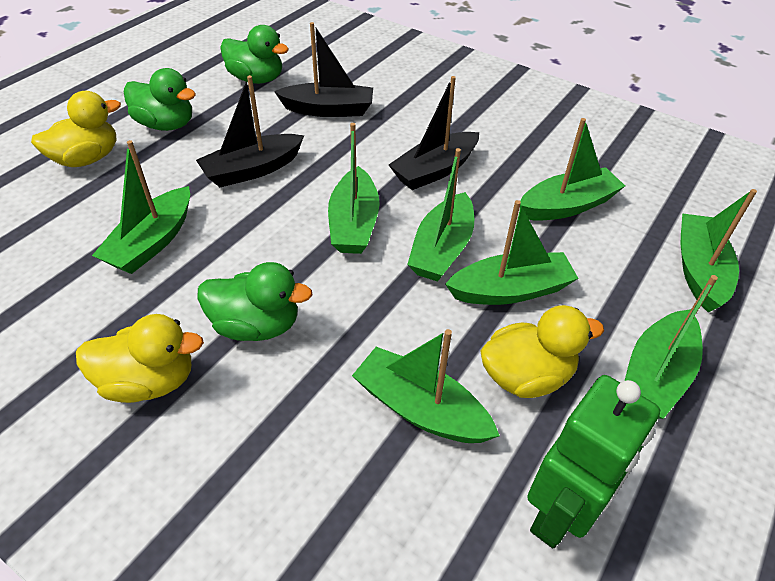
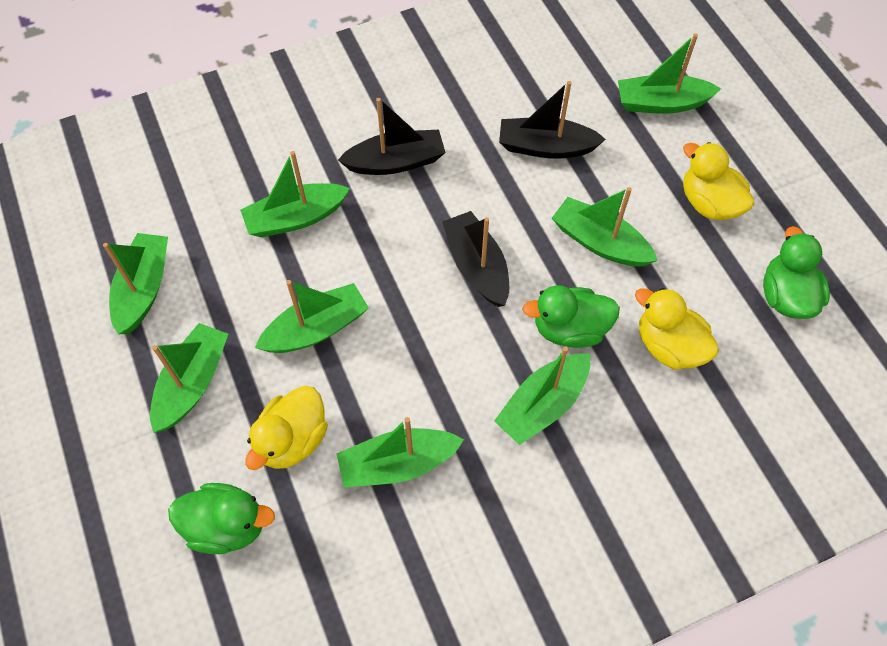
green robot: 1 -> 0

